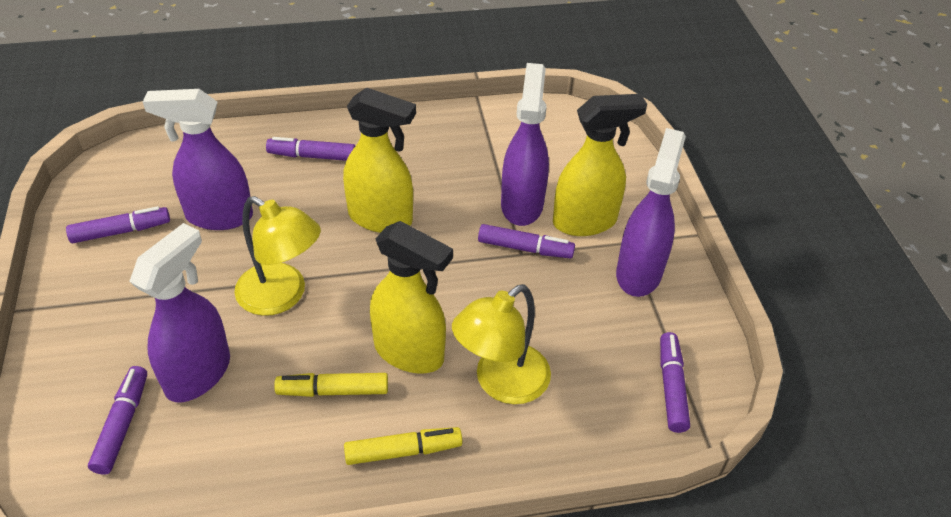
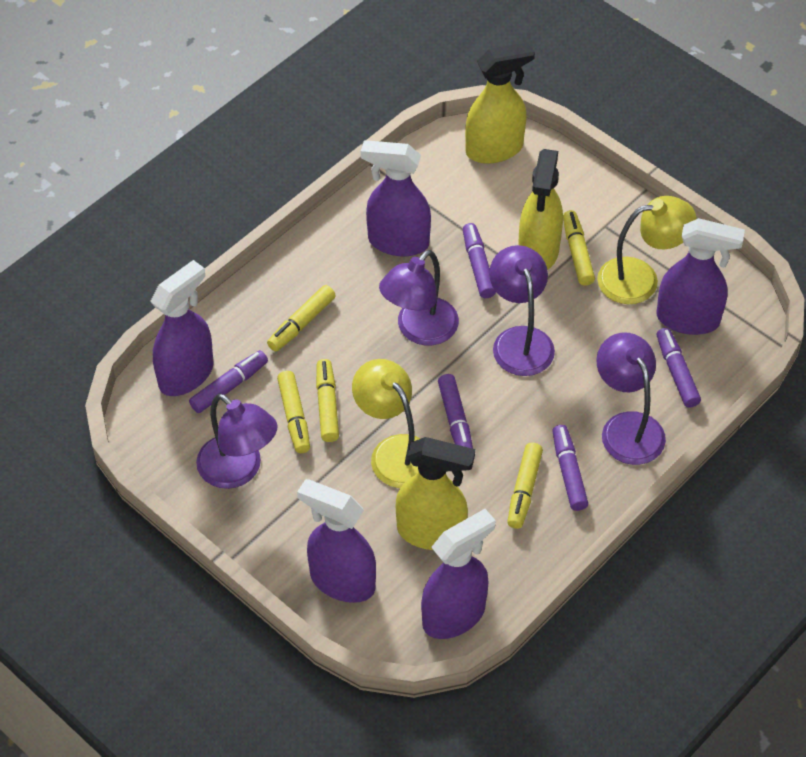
purple lamp: 0 -> 4
purple spray bottle: 4 -> 5
yellow marker: 2 -> 5

